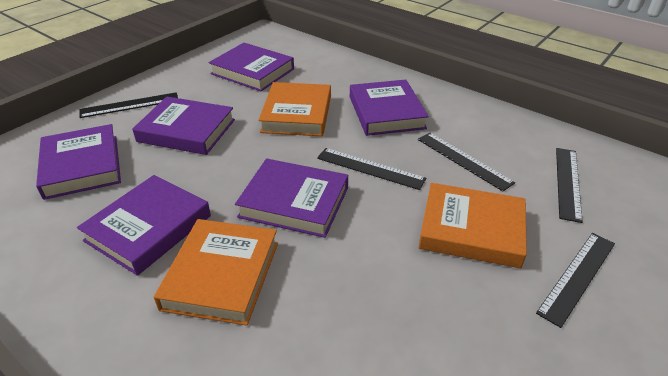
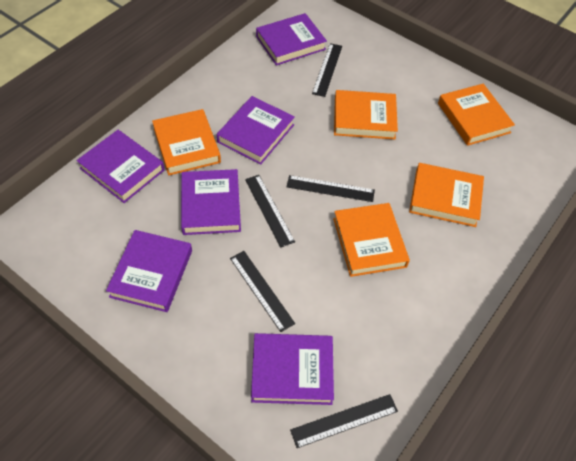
orange book: 3 -> 5

